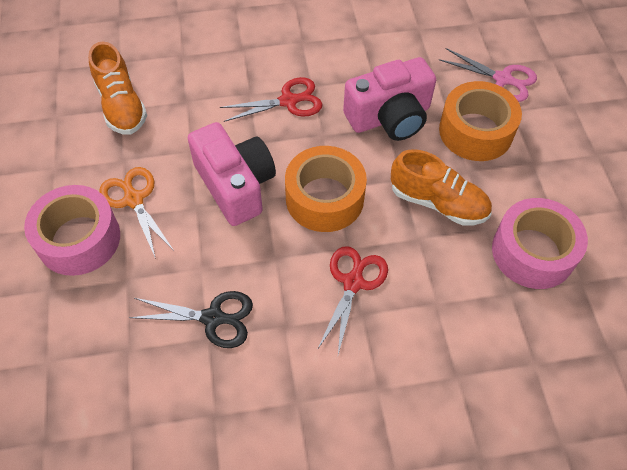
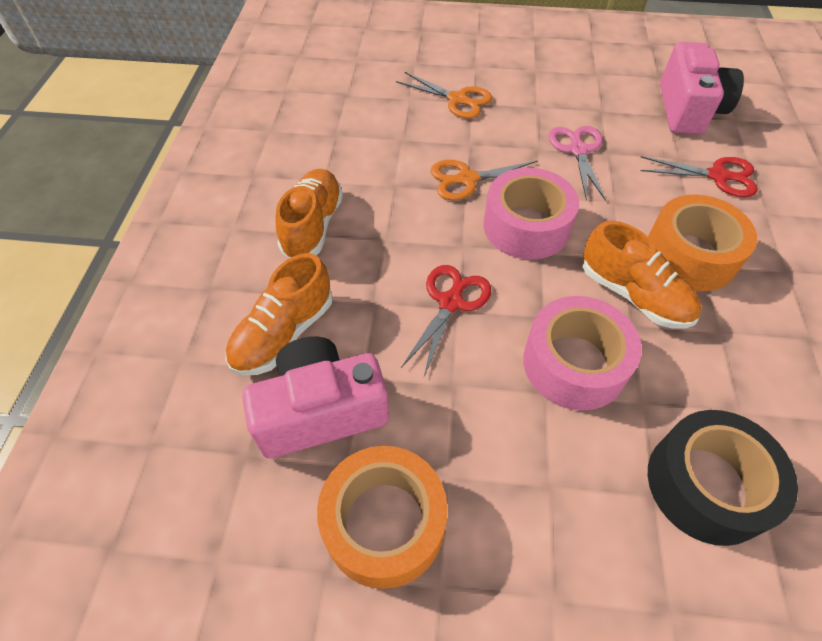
black scissors: 1 -> 0
black tape: 0 -> 1
orange scissors: 1 -> 2
orange shoe: 2 -> 3

